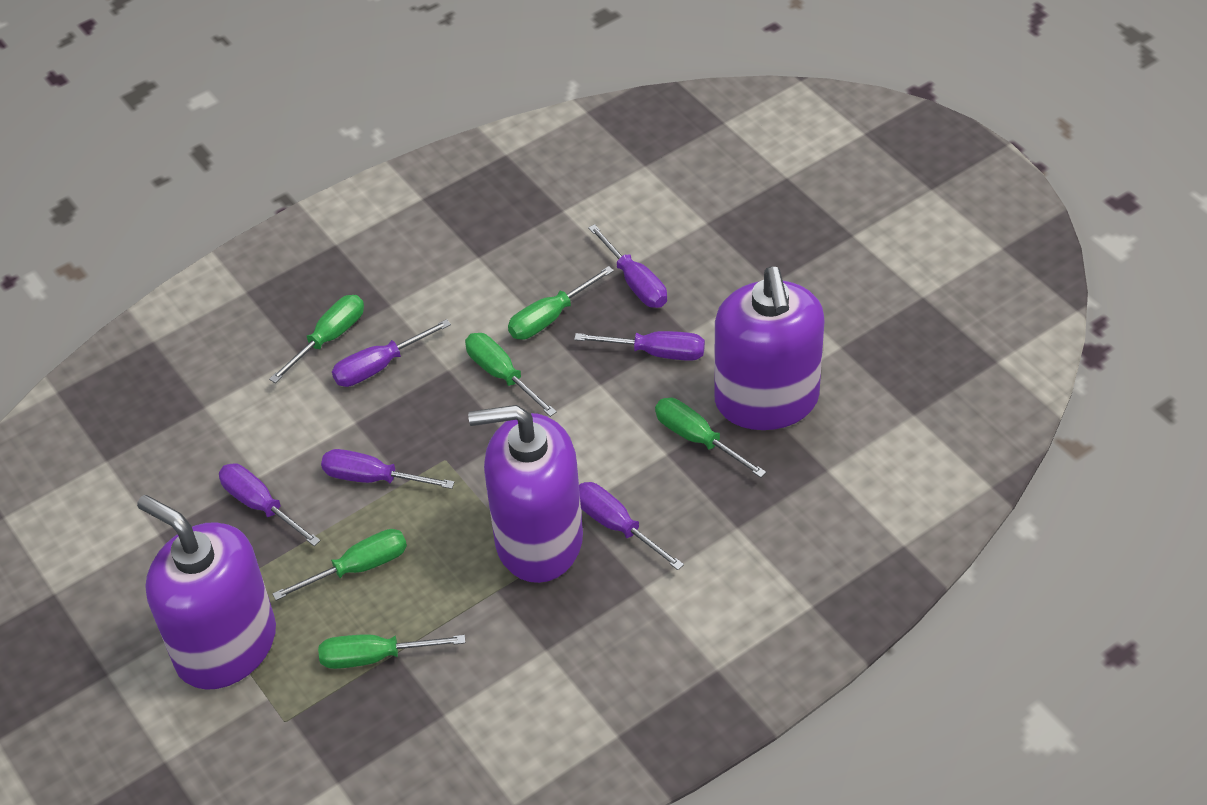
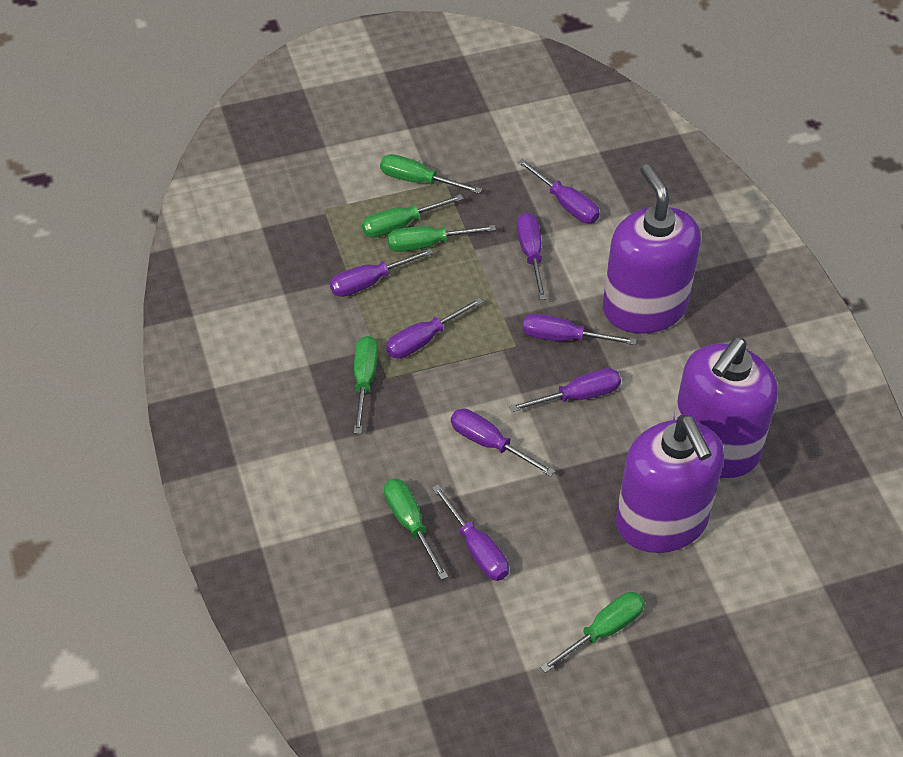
purple screwdriver: 6 -> 8

